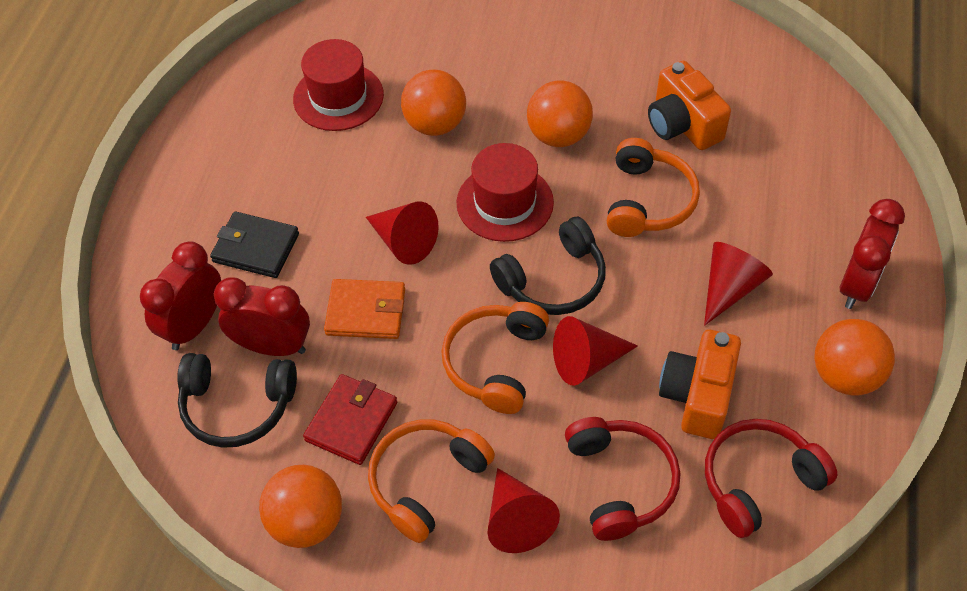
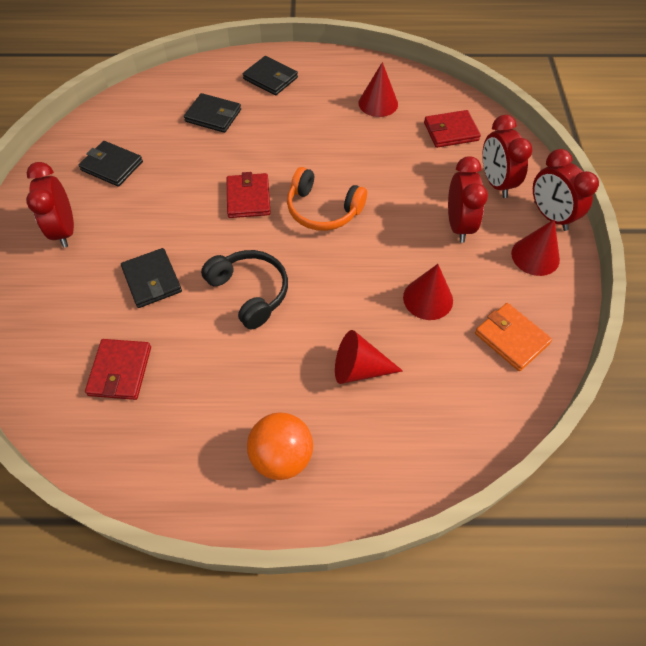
black headphones: 2 -> 1
black wallet: 1 -> 4
orange ball: 4 -> 1
orange camera: 2 -> 0
orange headphones: 3 -> 1
red clock: 3 -> 4
red hat: 2 -> 0
red headphones: 2 -> 0
red wallet: 1 -> 3

